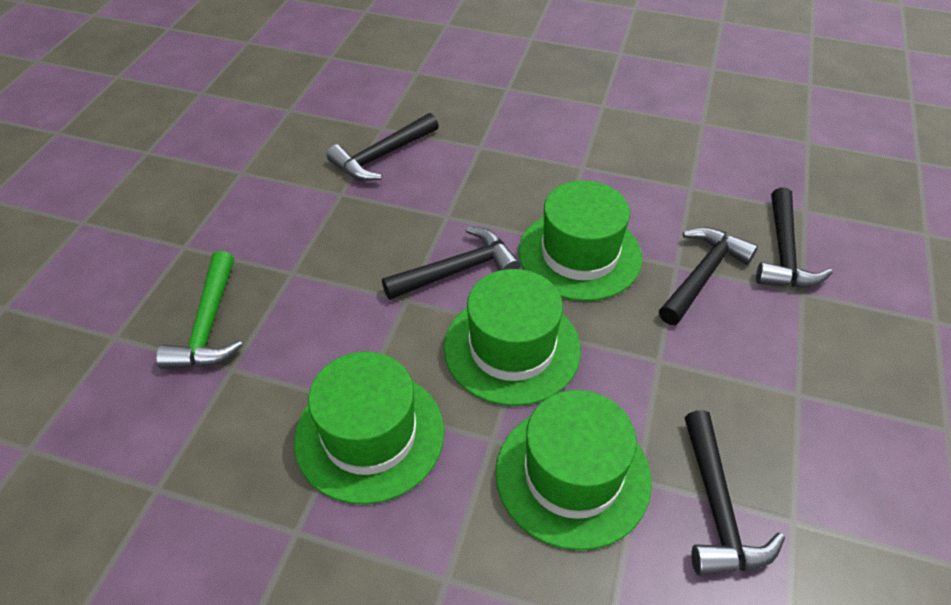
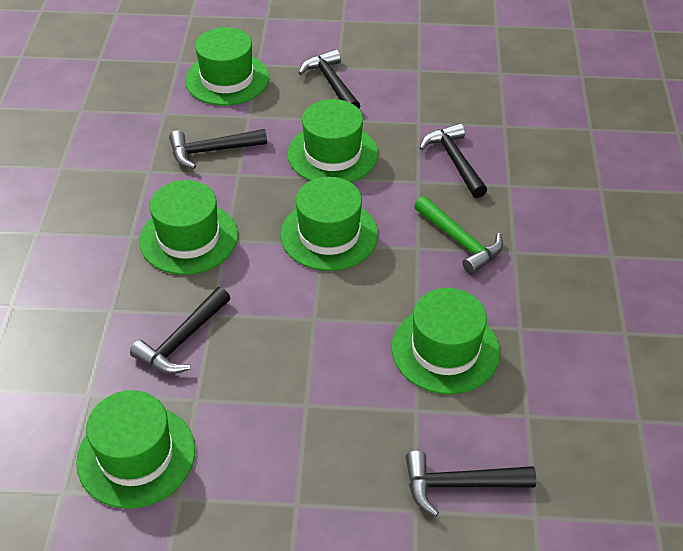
green hat: 4 -> 6

